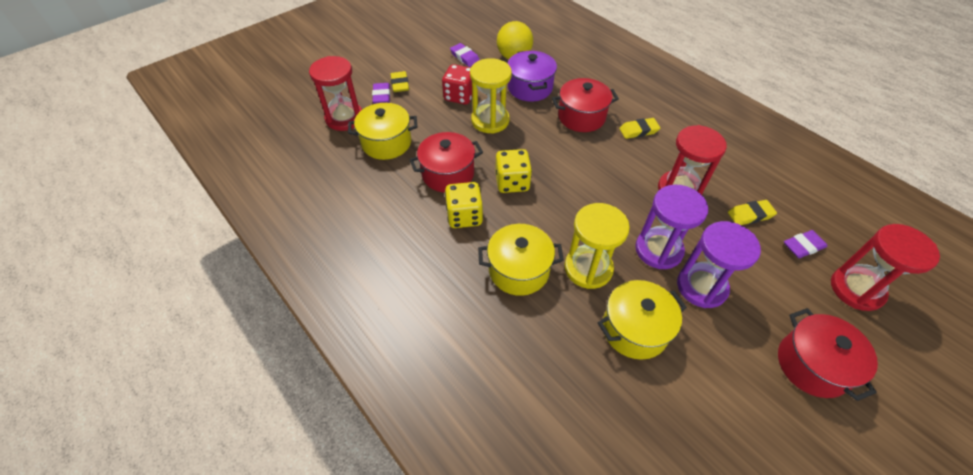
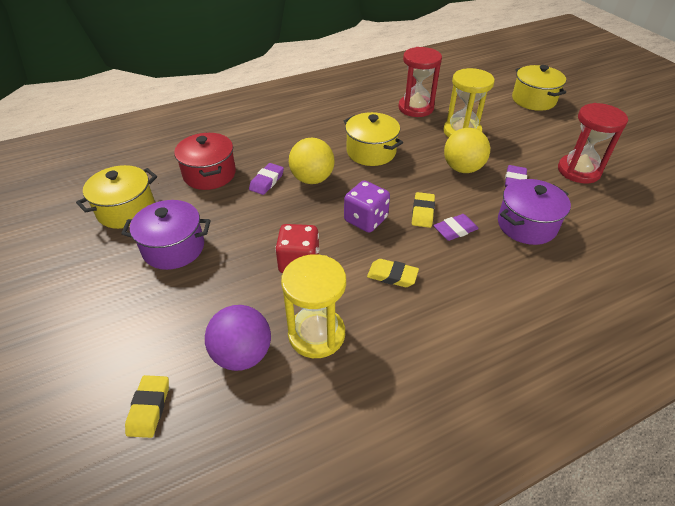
purple ball: 0 -> 1
purple dice: 0 -> 1
purple hourglass: 2 -> 0
purple pot: 1 -> 2
red hourglass: 3 -> 2
red pot: 3 -> 1
yellow ball: 1 -> 2
yellow dice: 2 -> 0

